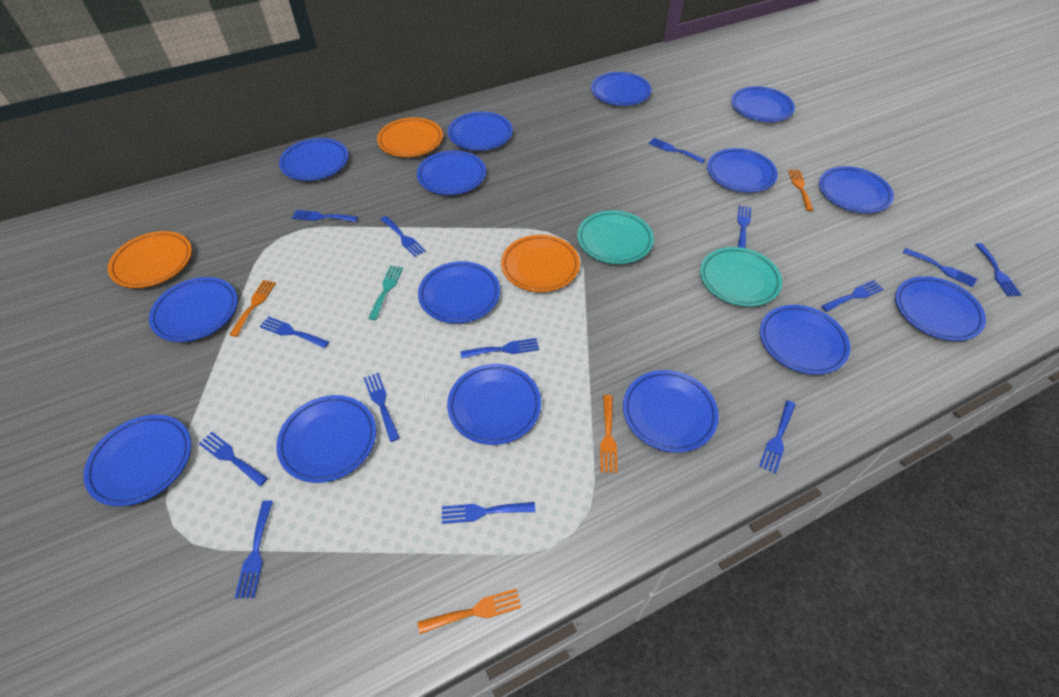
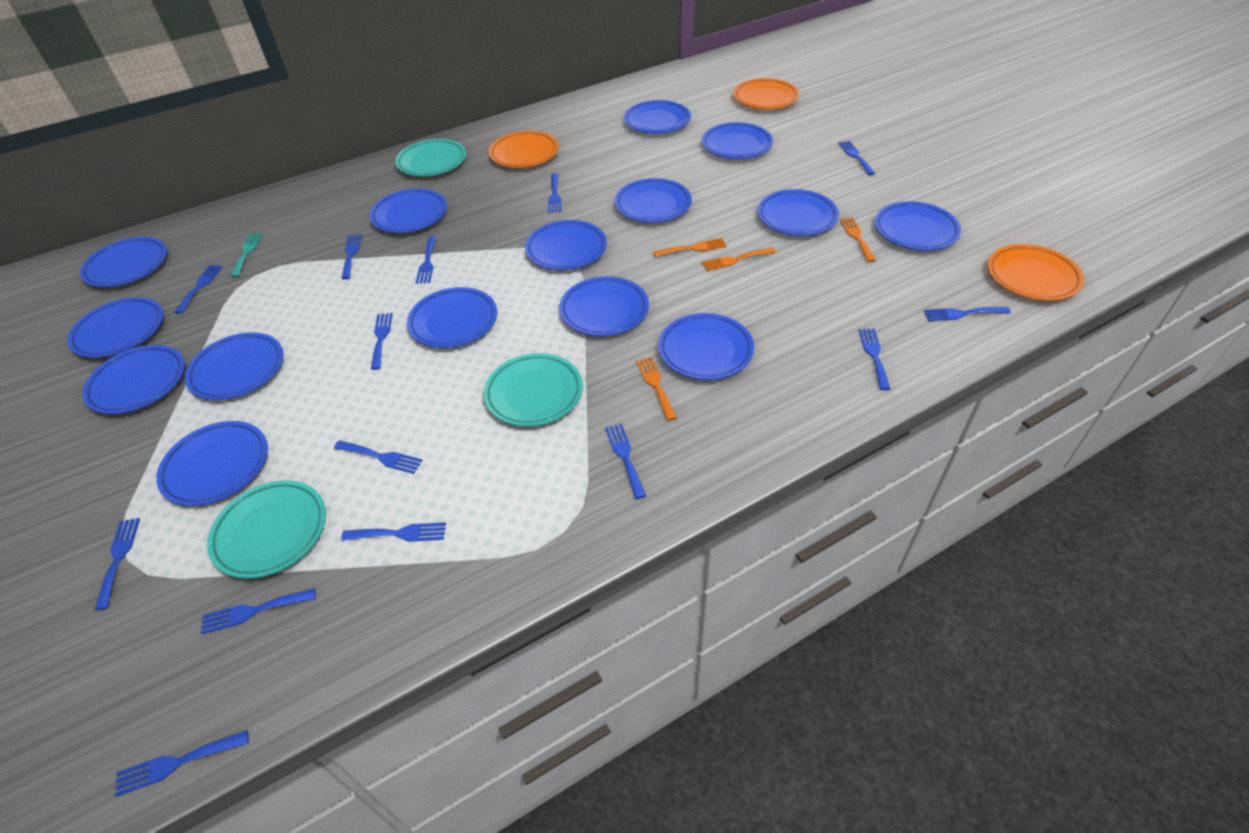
turquoise plate: 2 -> 3

